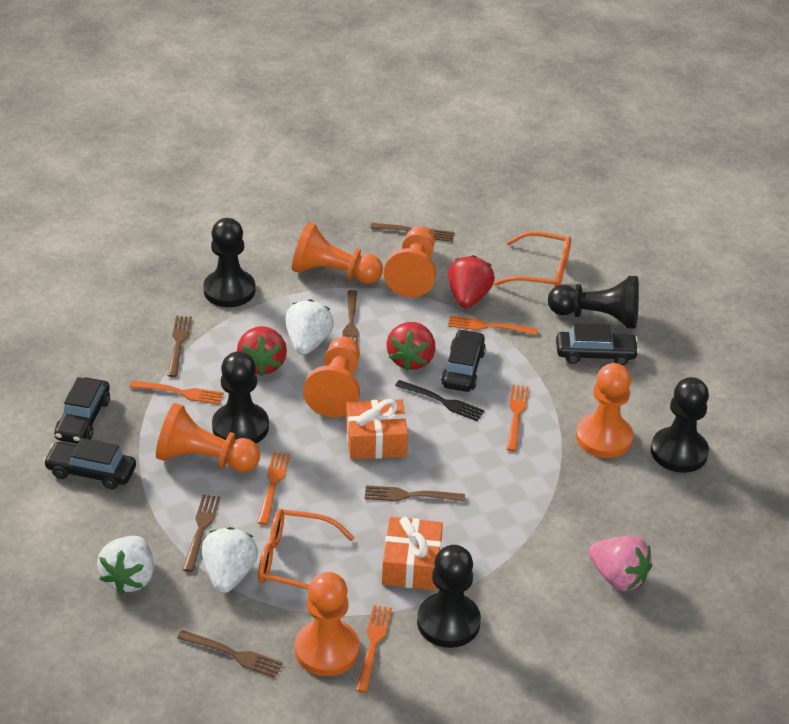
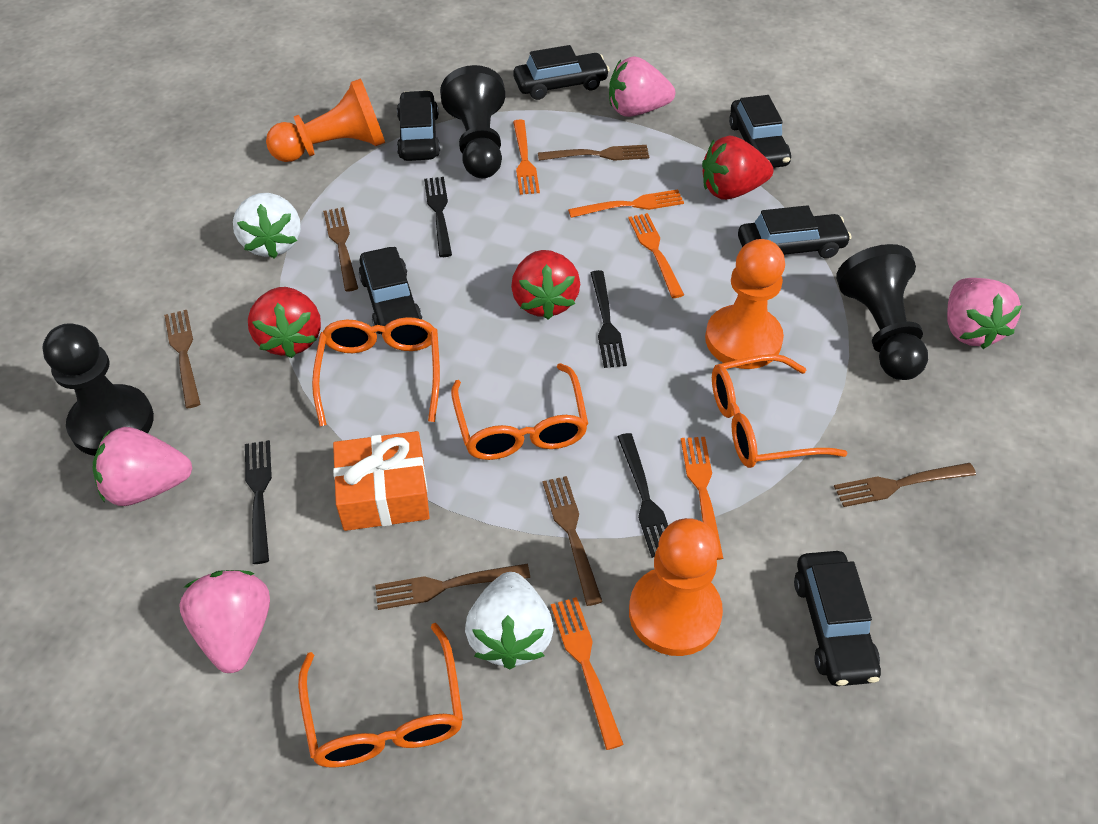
black car: 4 -> 6
black fork: 1 -> 4
black pawn: 5 -> 3
orange gift: 2 -> 1
orange glasses: 2 -> 4
orange pawn: 6 -> 3
pink strawberry: 1 -> 4
white strawberry: 3 -> 2

